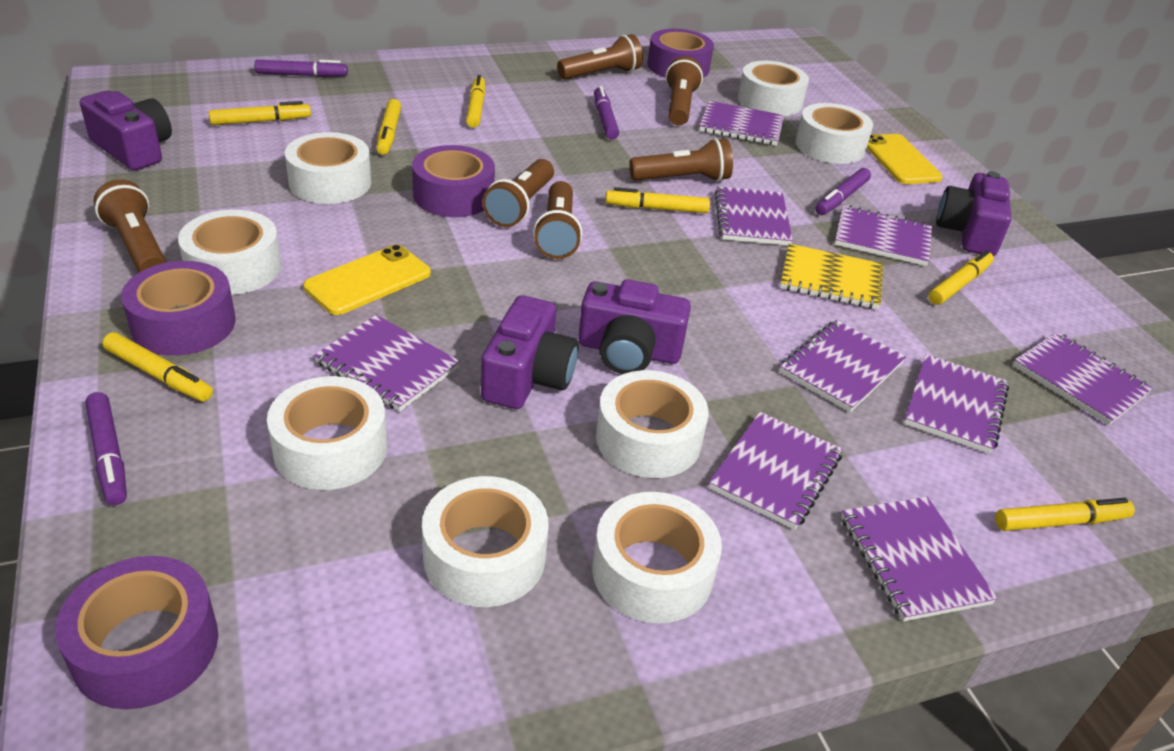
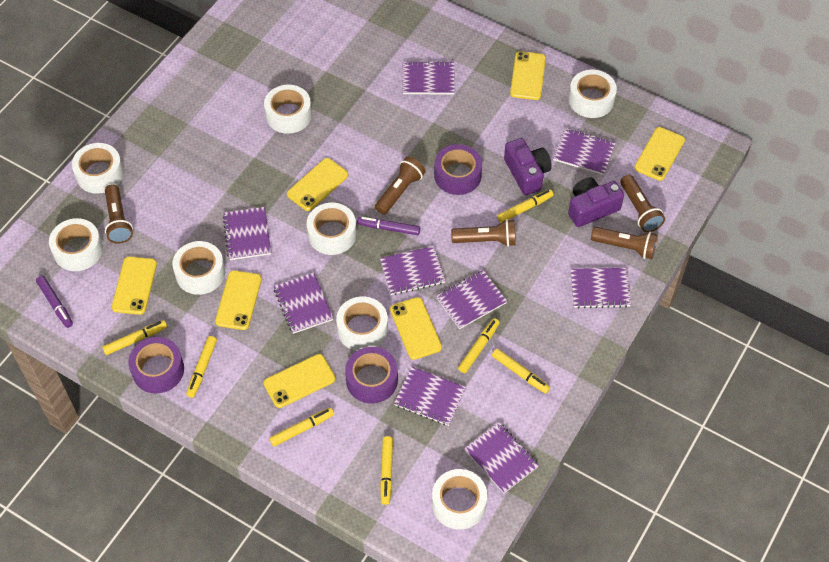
brown flashlight: 6 -> 5
purple camera: 4 -> 2
purple marker: 4 -> 2
purple tape: 4 -> 3
yellow notebook: 1 -> 0
yellow phone: 2 -> 7

